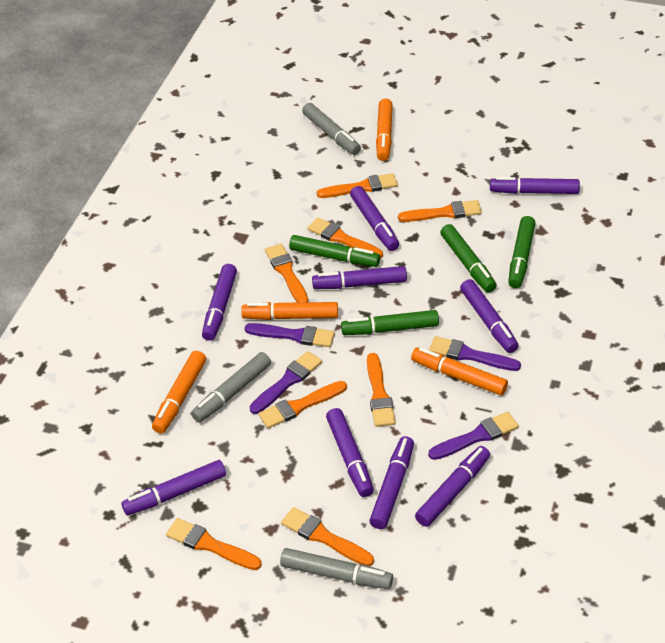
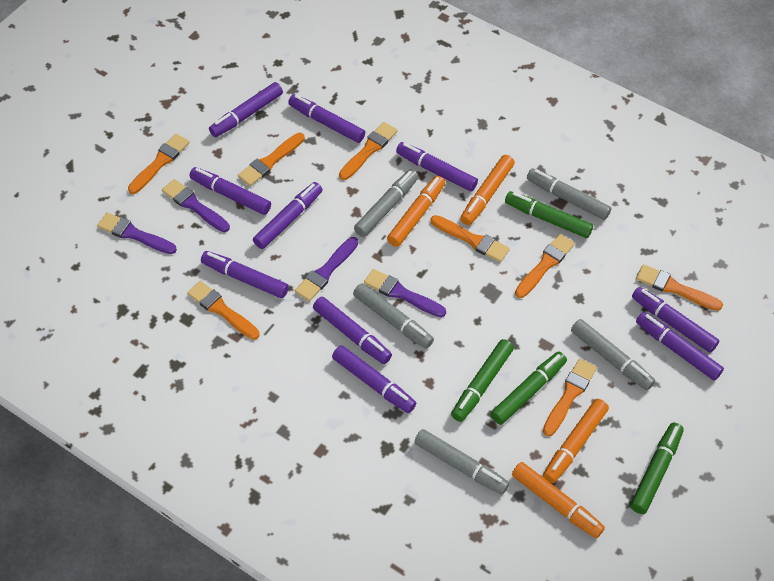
grey marker: 3 -> 5
purple marker: 9 -> 10

